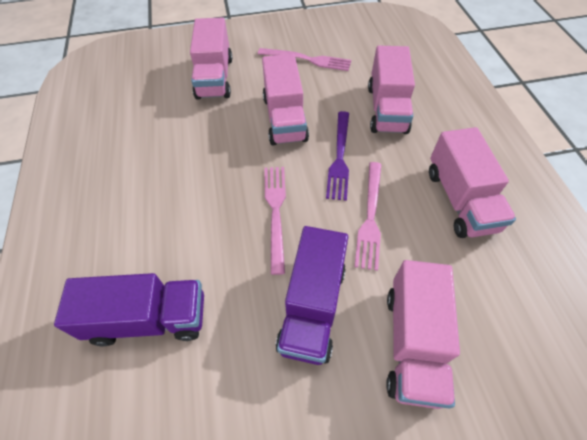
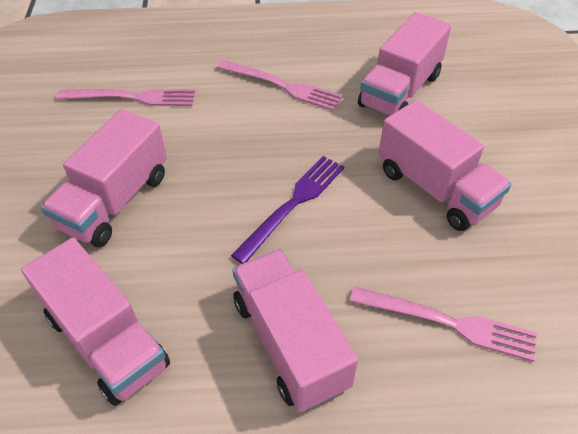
purple truck: 2 -> 0

